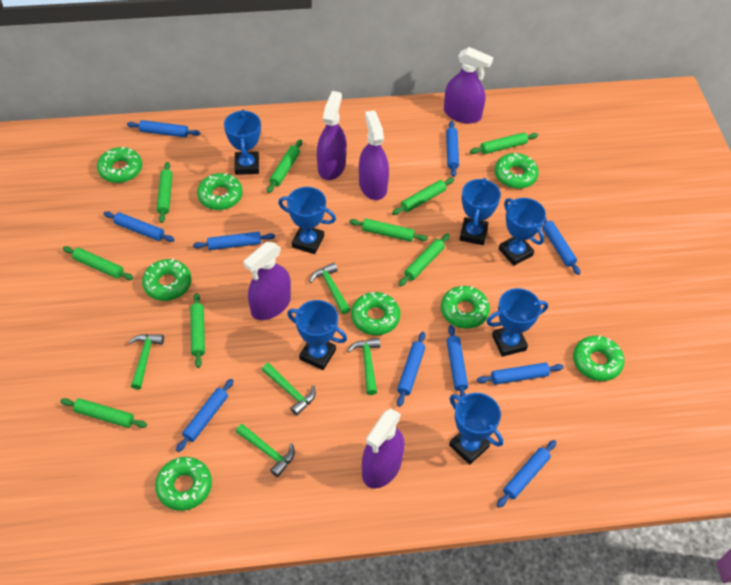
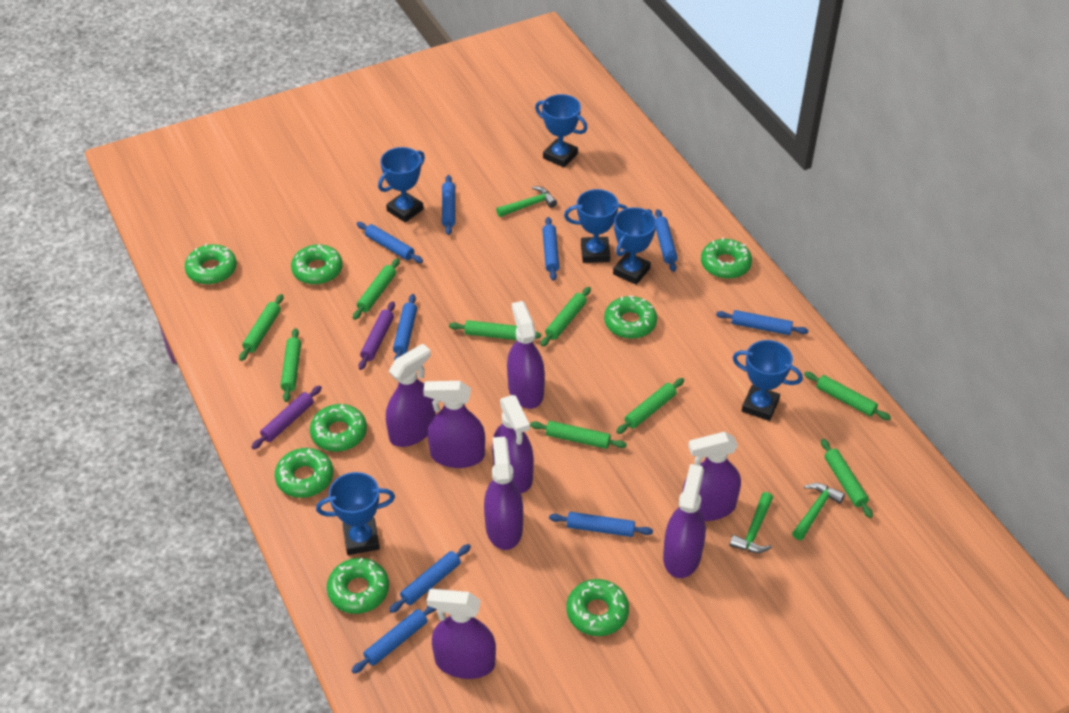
blue rolling pin: 10 -> 9
blue trophy: 7 -> 6
green hammer: 5 -> 3
purple rolling pin: 0 -> 2
purple spray bottle: 5 -> 8

